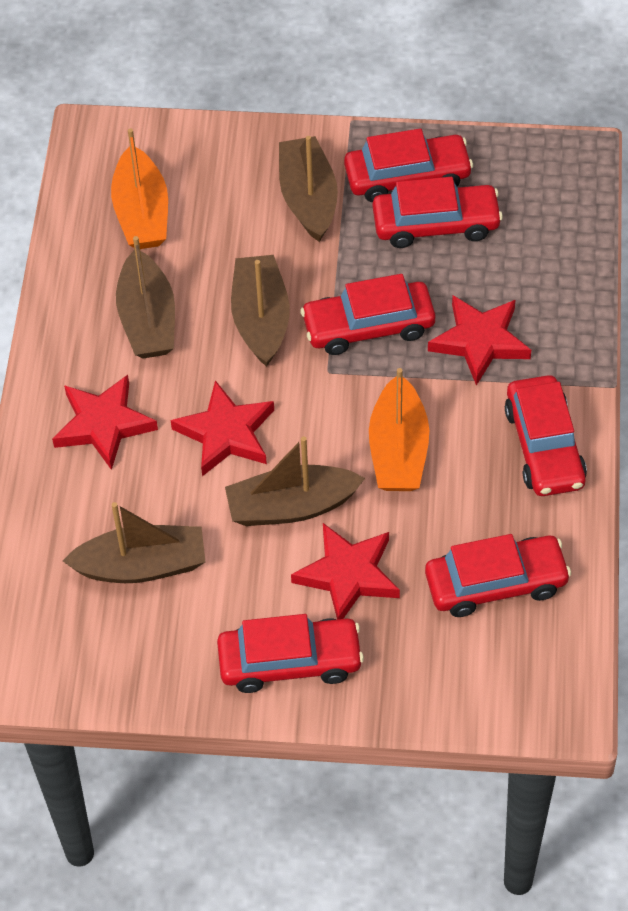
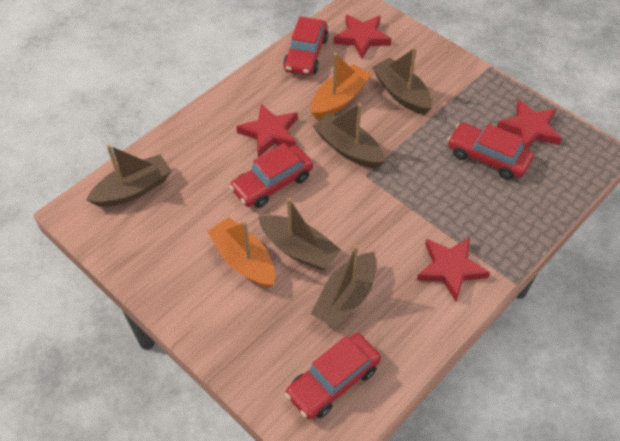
red car: 6 -> 4

